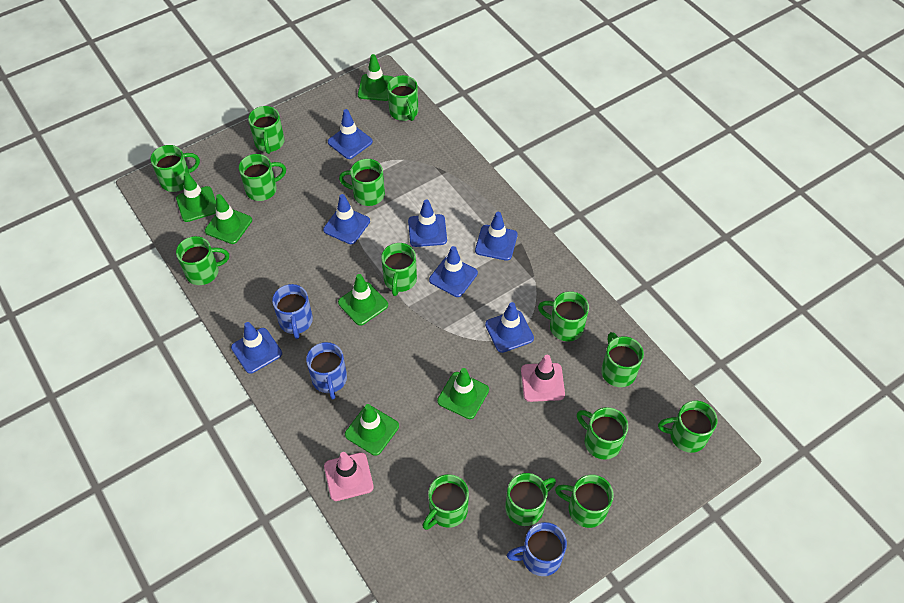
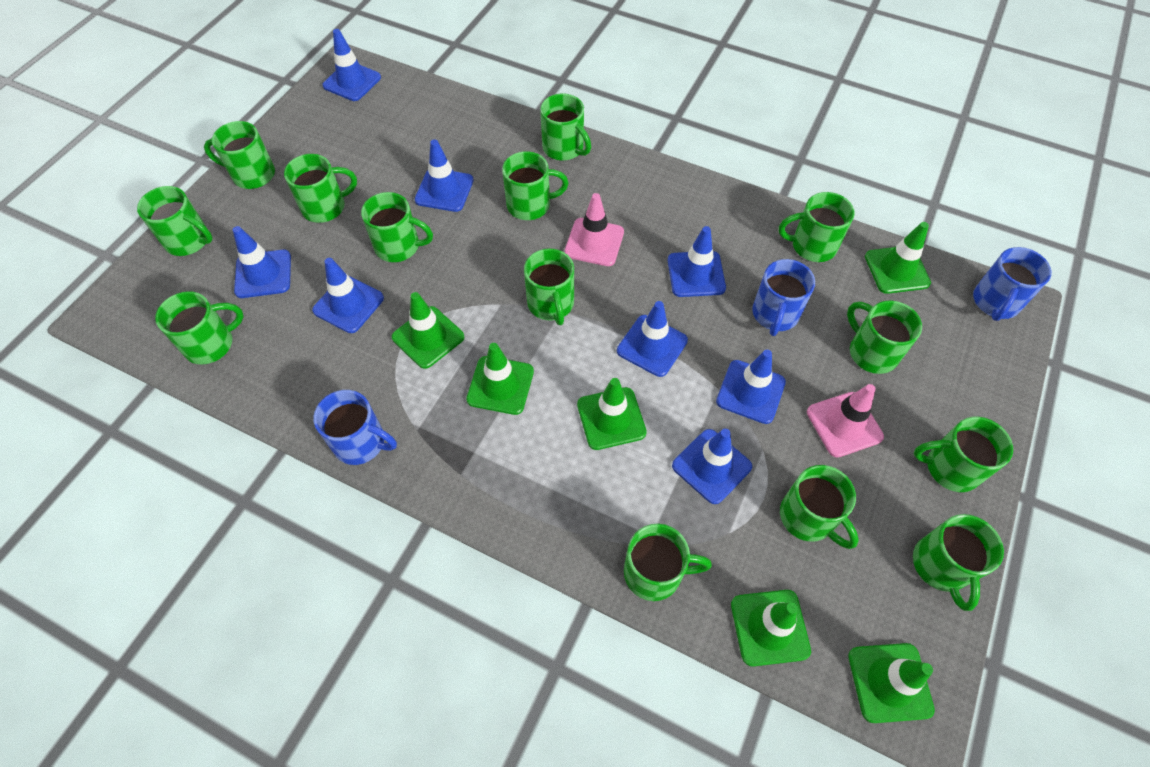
blue traffic cone: 7 -> 8

